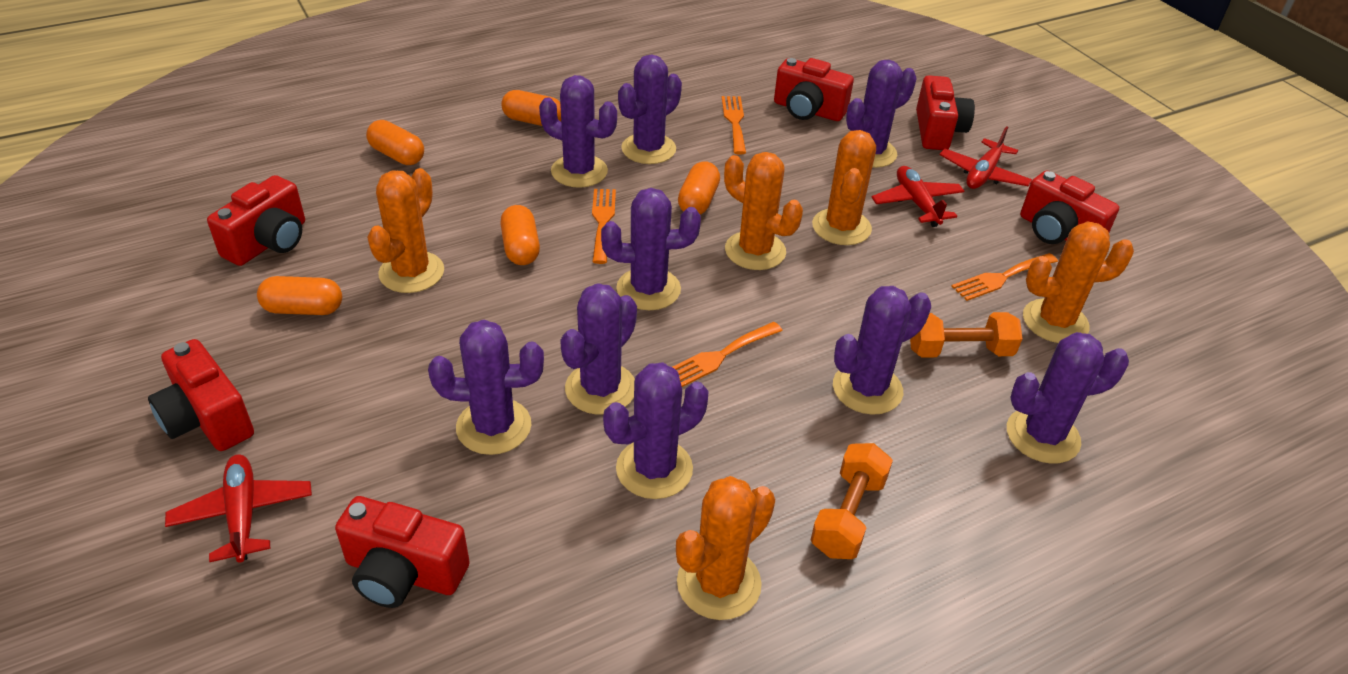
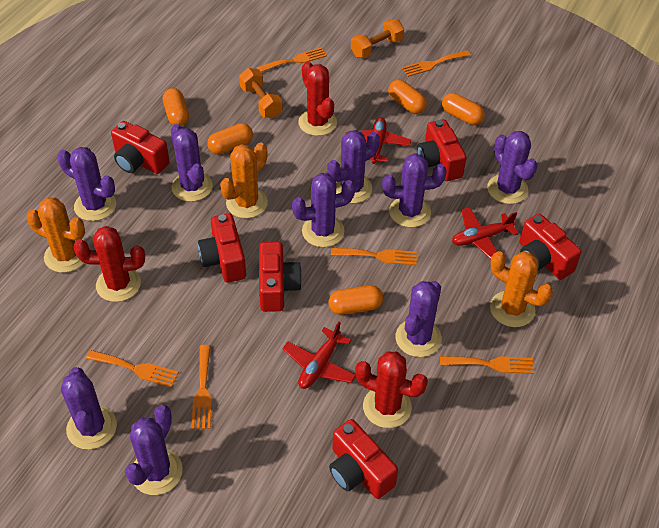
orange cactus: 5 -> 3
orange fork: 4 -> 6
red cactus: 0 -> 3

